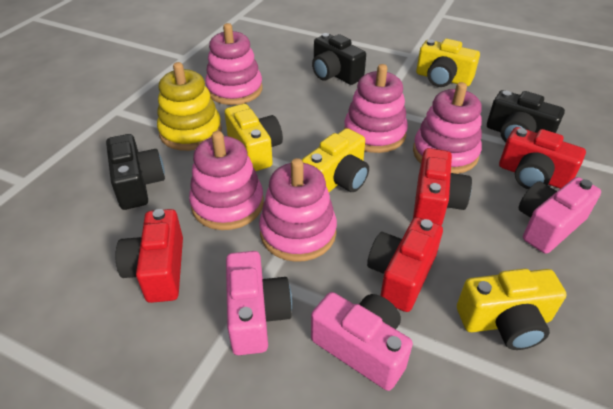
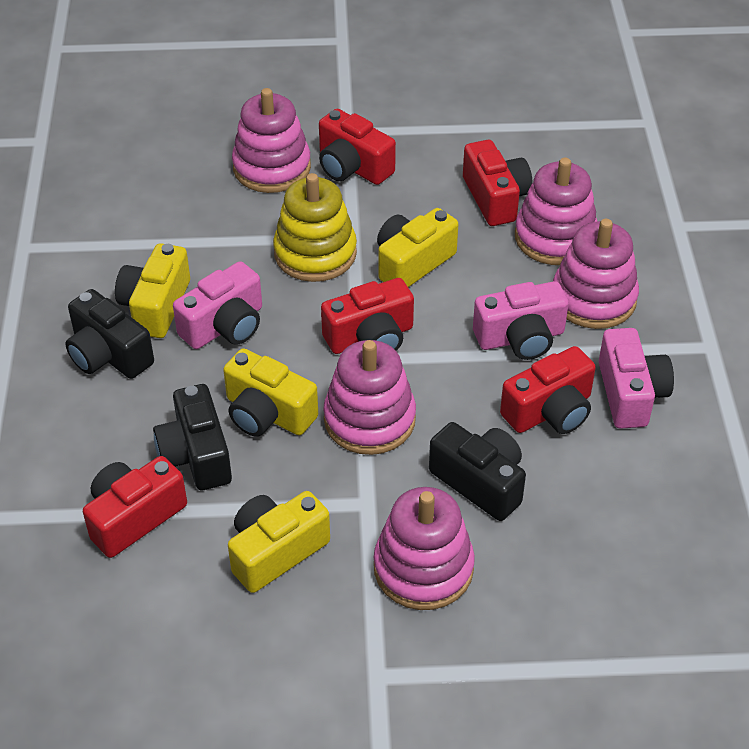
red camera: 4 -> 5

